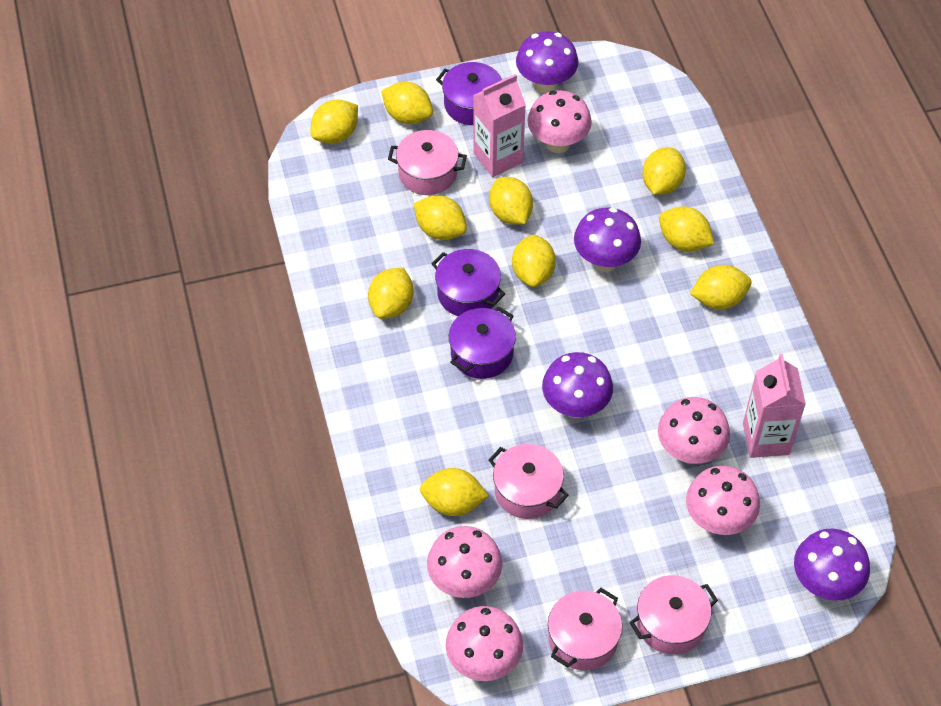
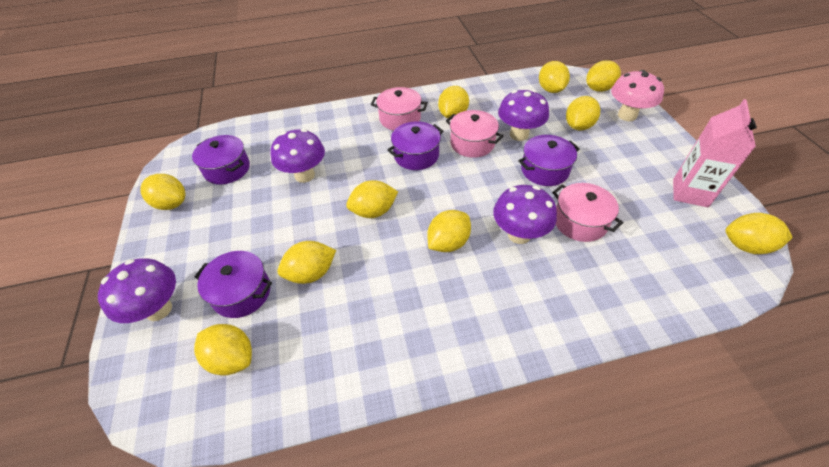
pink carton: 2 -> 1
pink mushroom: 5 -> 1
pink pot: 4 -> 3
purple pot: 3 -> 4

